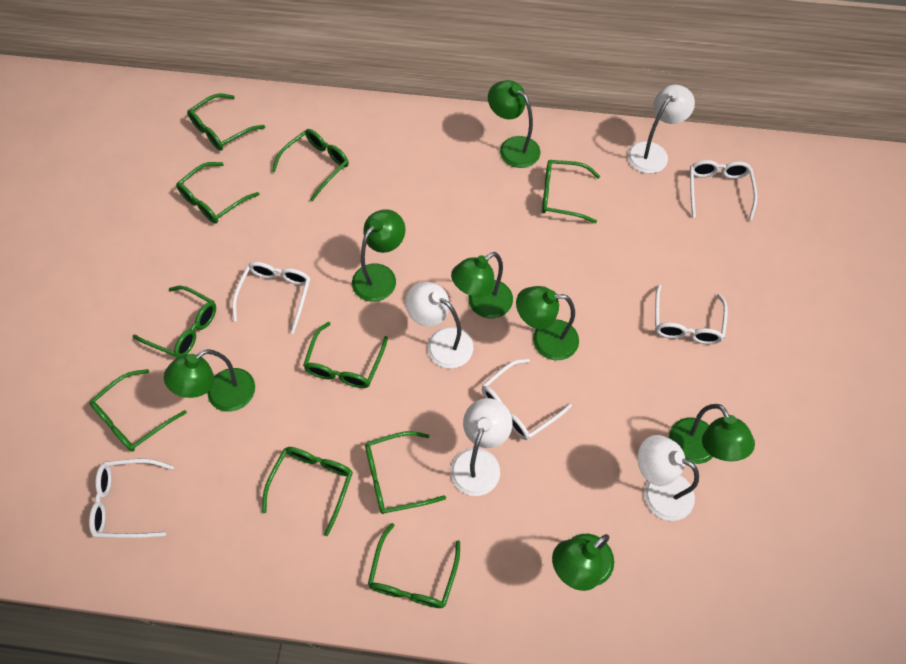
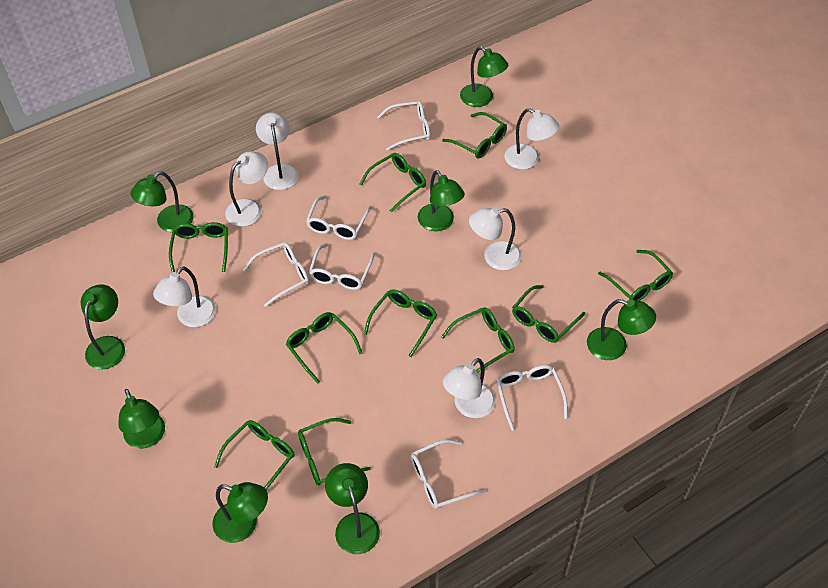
green lamp: 7 -> 8
white glasses: 5 -> 6
white lamp: 4 -> 6

